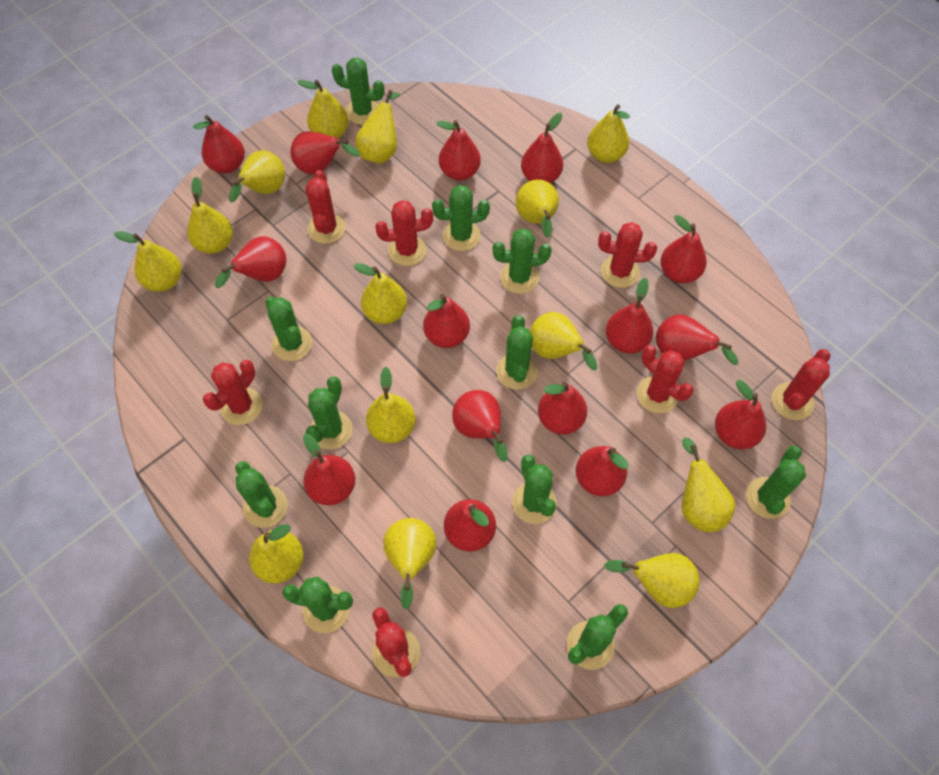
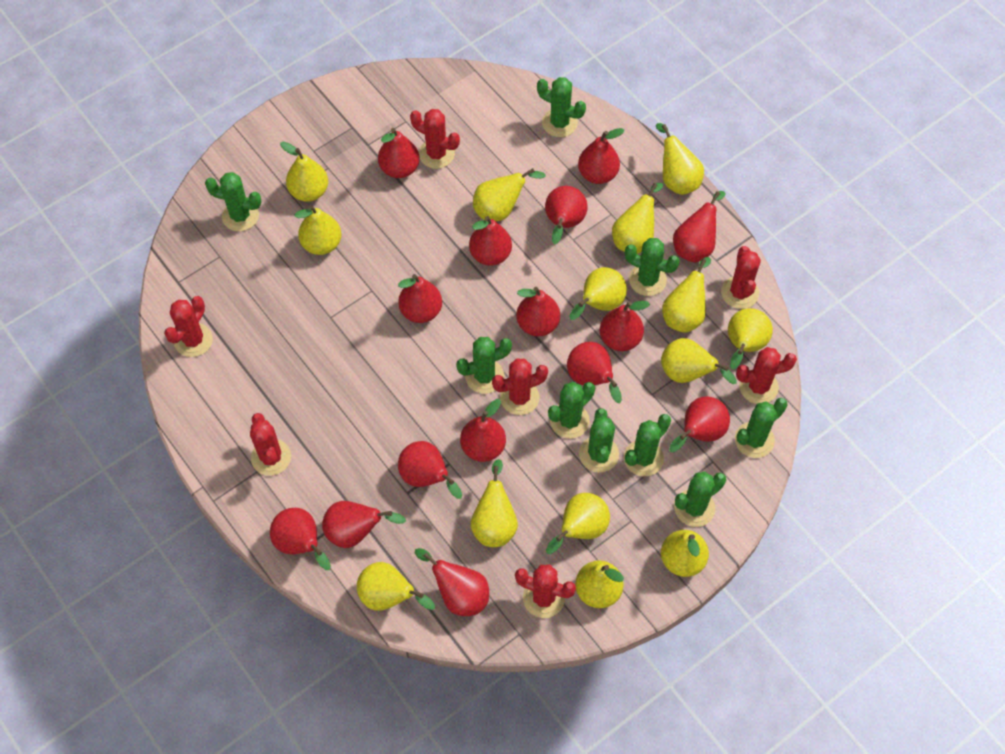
green cactus: 11 -> 9

